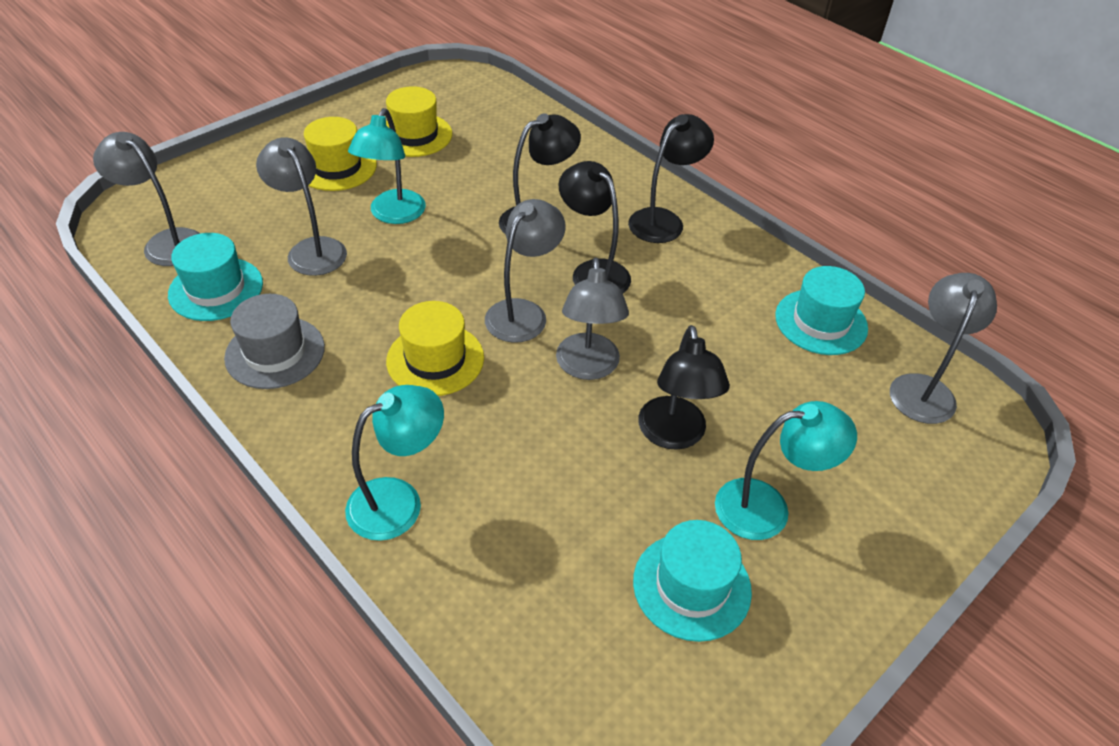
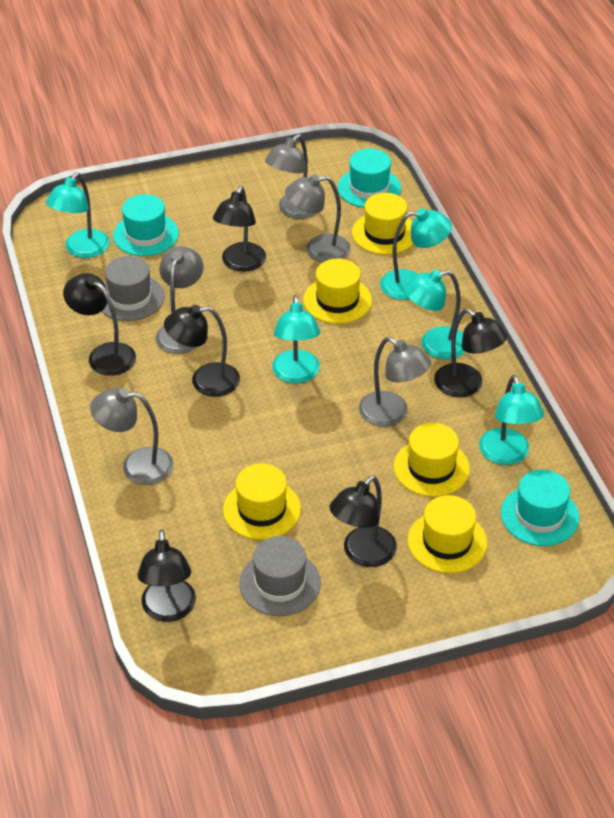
black lamp: 4 -> 6
grey hat: 1 -> 2
turquoise lamp: 3 -> 5
yellow hat: 3 -> 5

